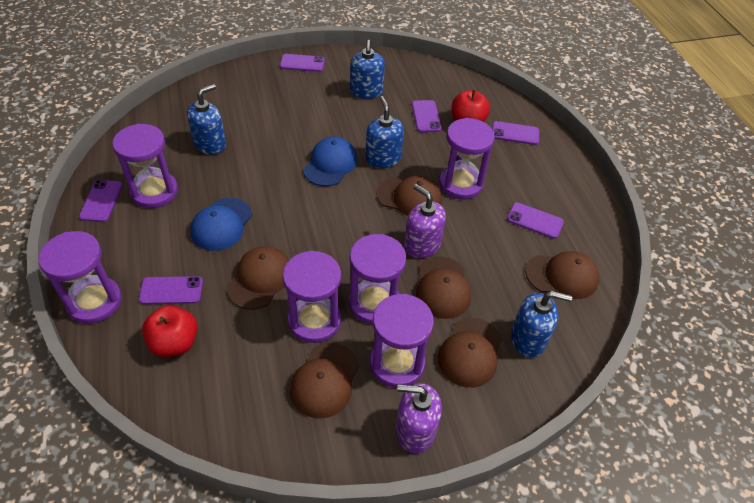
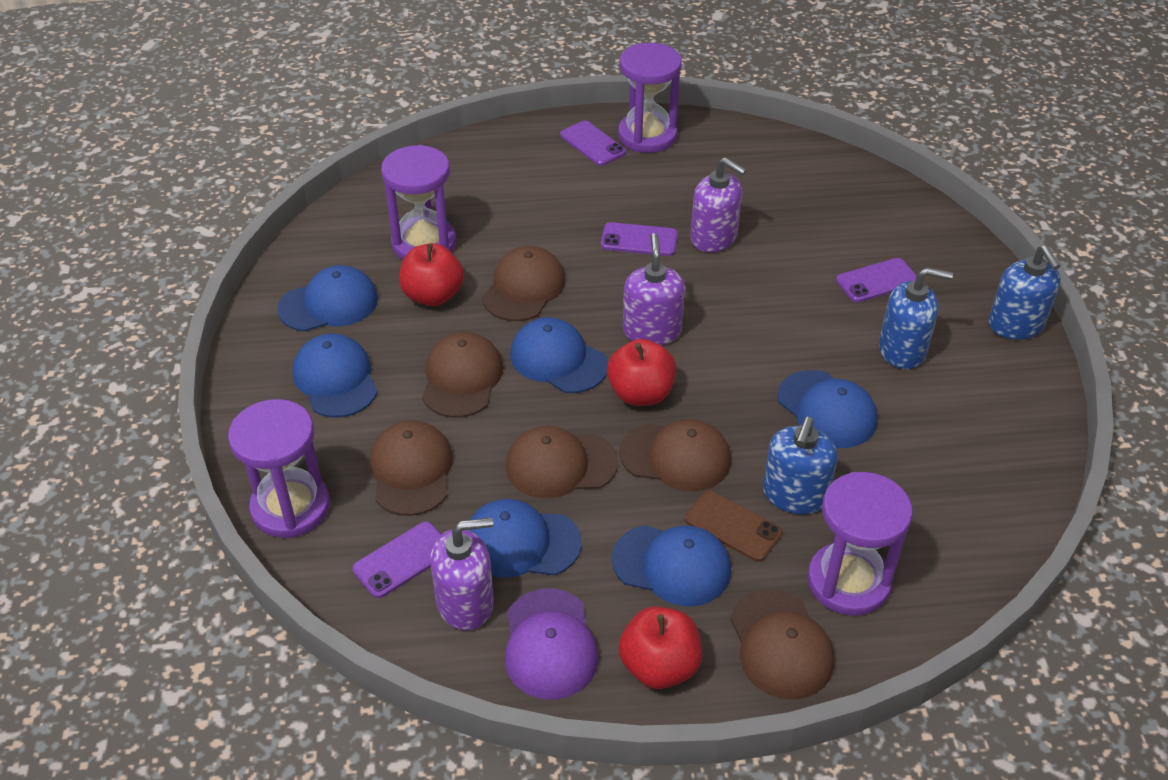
blue cap: 2 -> 6
blue soap dispenser: 4 -> 3
brown phone: 0 -> 1
purple cap: 0 -> 1
purple hourglass: 6 -> 4
purple phone: 6 -> 4
purple soap dispenser: 2 -> 3
red apple: 2 -> 3

